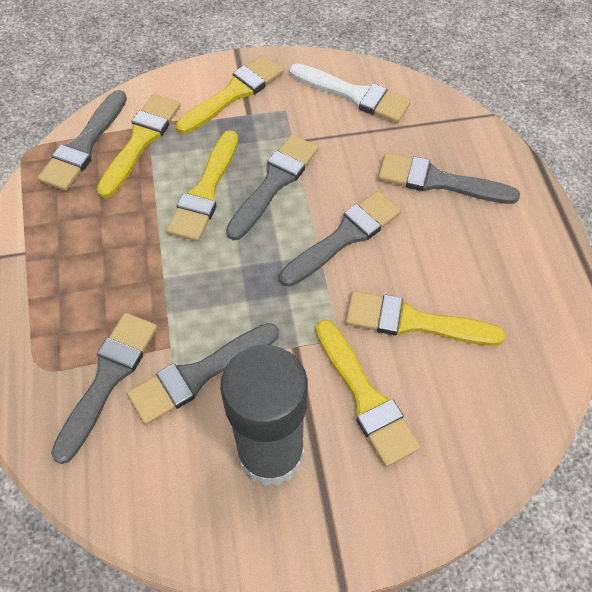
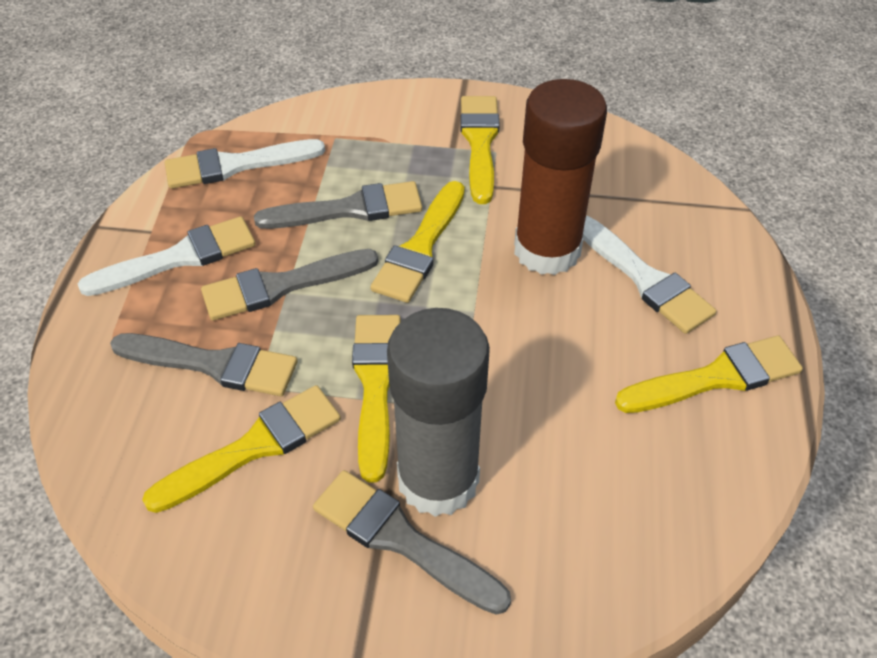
brown glue stick: 0 -> 1
grey brush: 6 -> 4
white brush: 1 -> 3

